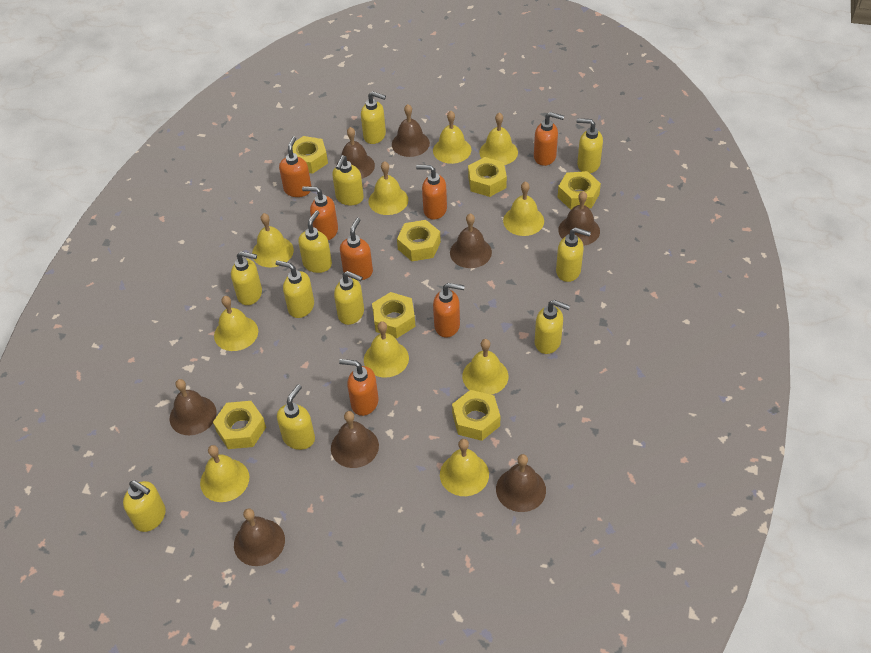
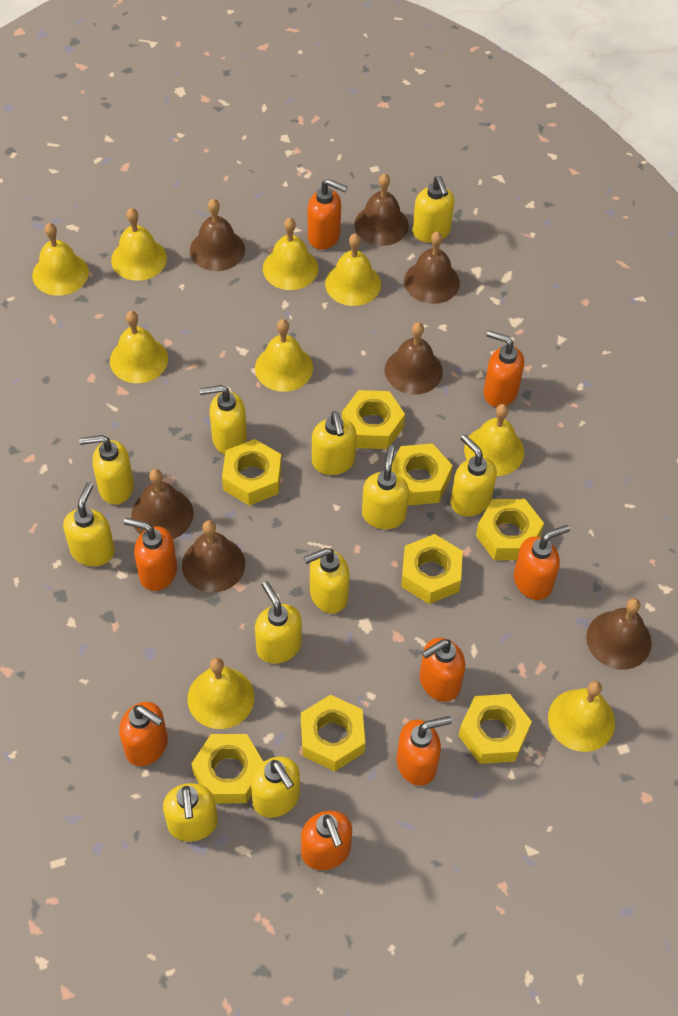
brown bell: 8 -> 7
orange soap dispenser: 7 -> 8
yellow bell: 10 -> 9
yellow nut: 7 -> 8

